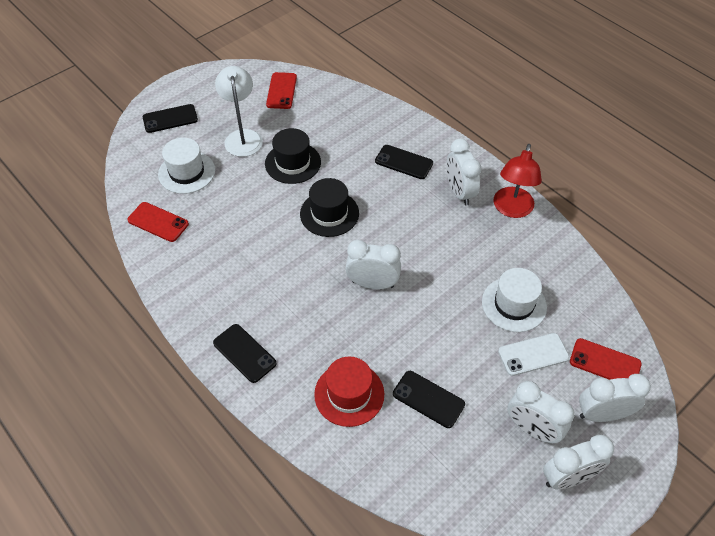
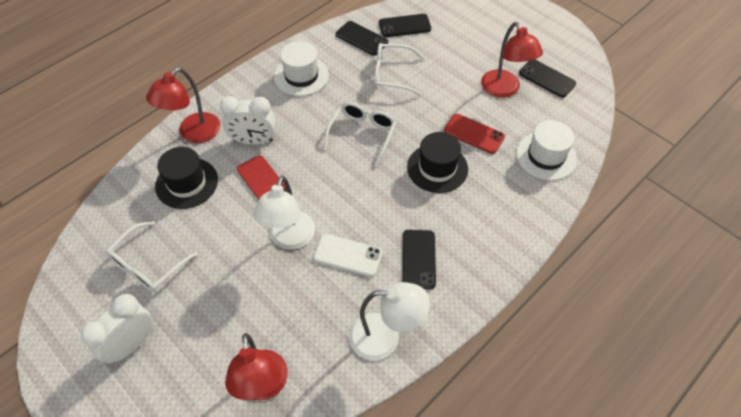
red hat: 1 -> 0
red lamp: 1 -> 3
red phone: 3 -> 2
white clock: 5 -> 2
white glasses: 0 -> 3
white lamp: 1 -> 2

